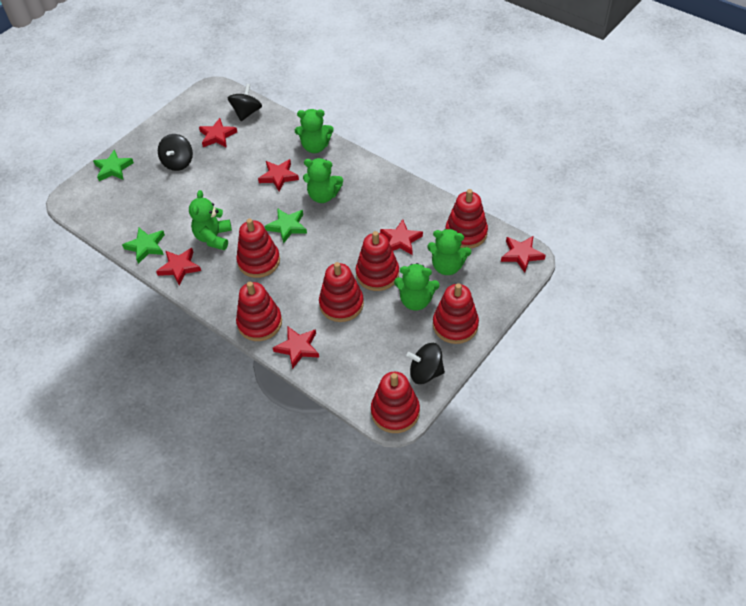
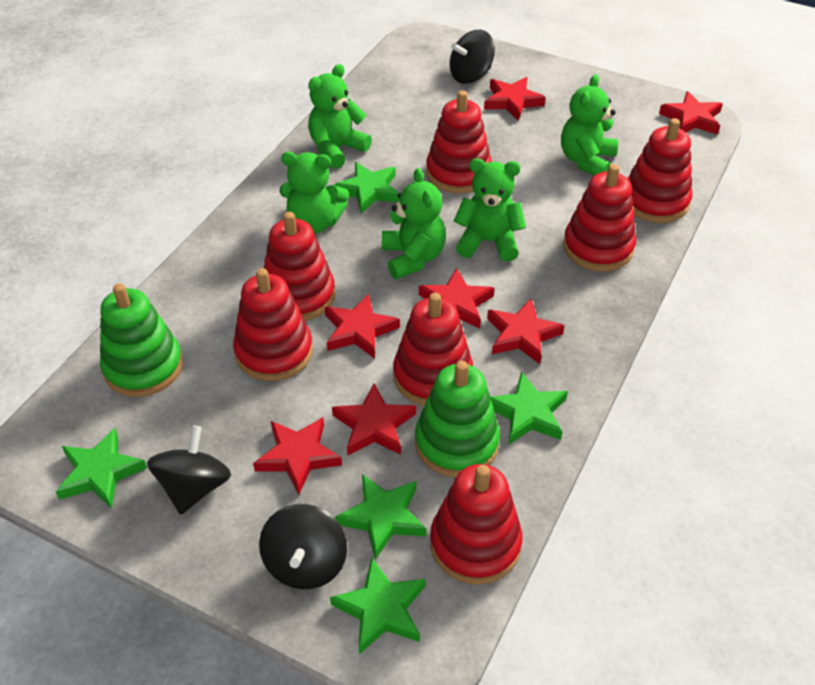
green stacking toy: 0 -> 2
green star: 3 -> 5
red star: 6 -> 7

